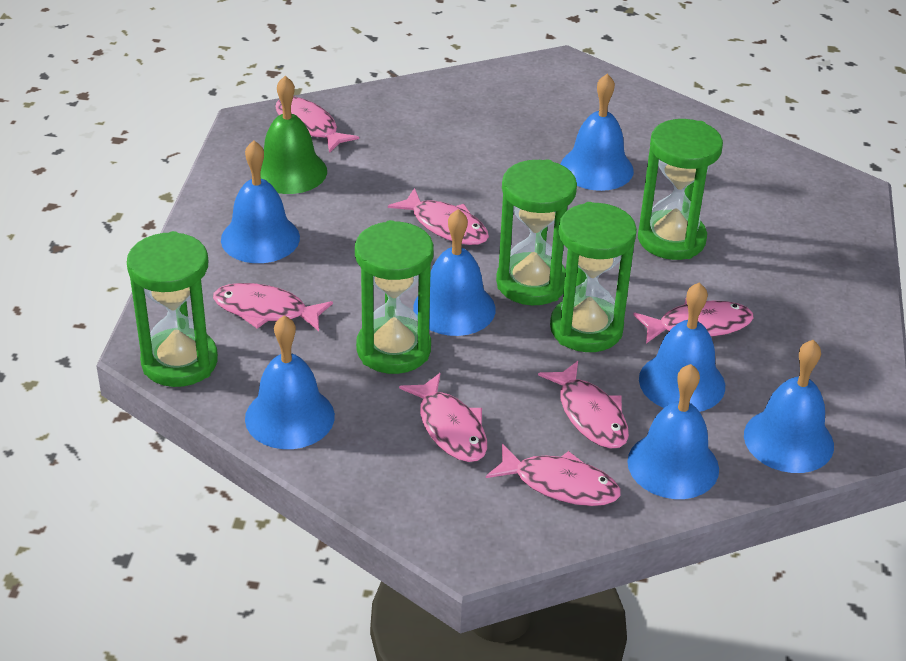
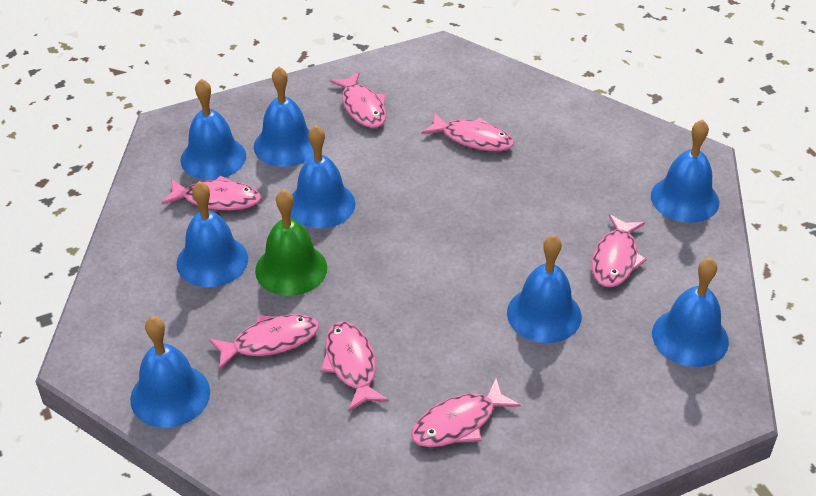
blue bell: 7 -> 8
green hourglass: 5 -> 0

